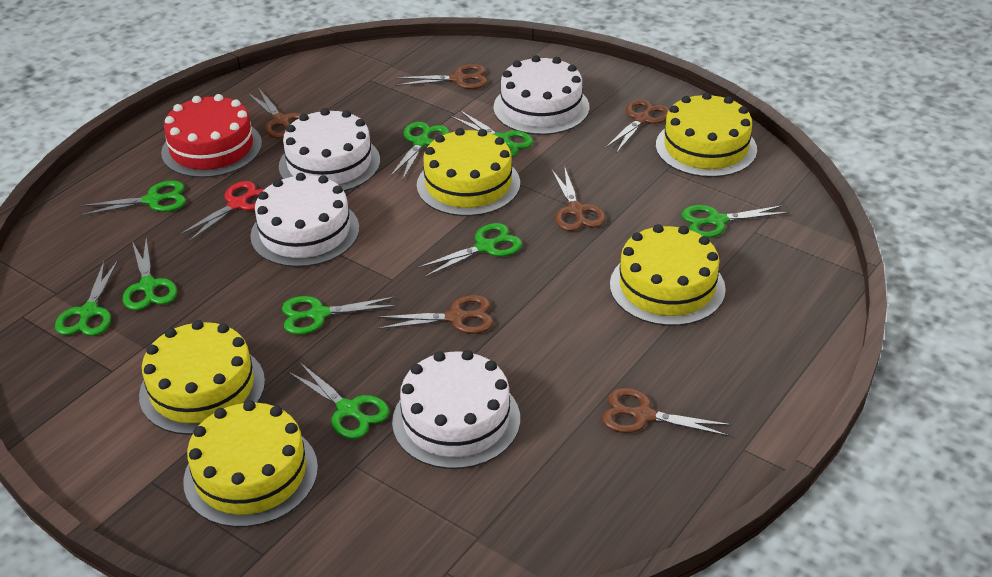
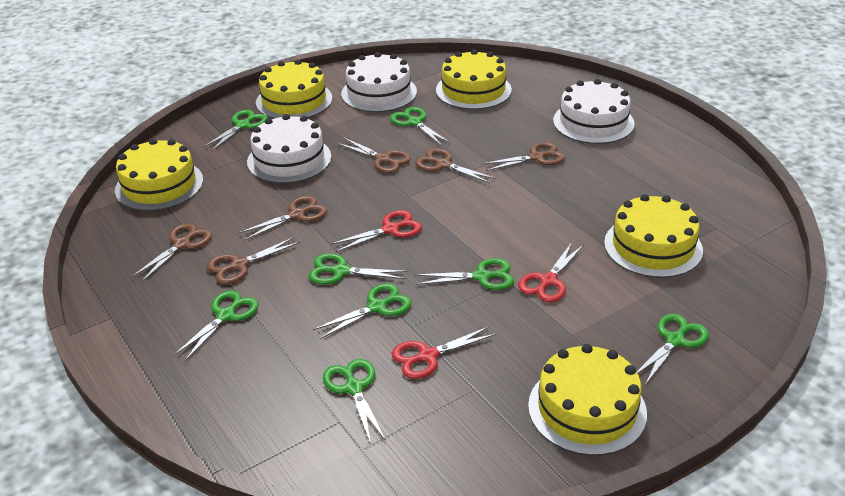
green scissors: 9 -> 8
red cake: 1 -> 0
red scissors: 1 -> 3
white cake: 4 -> 3

